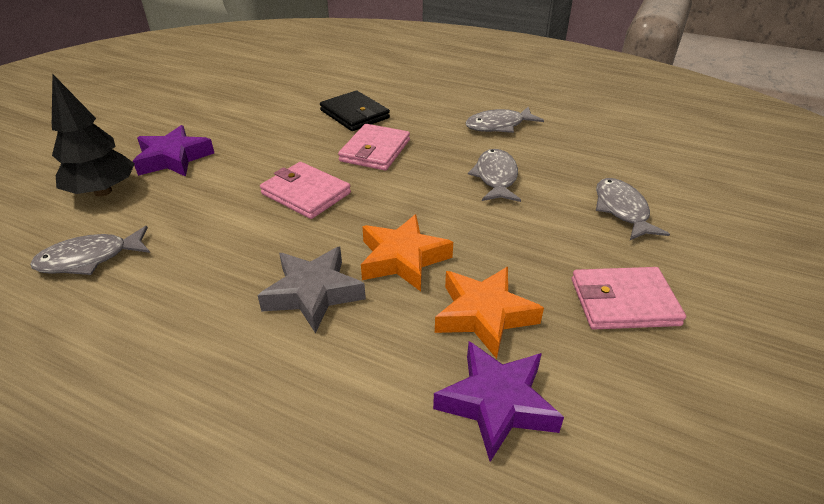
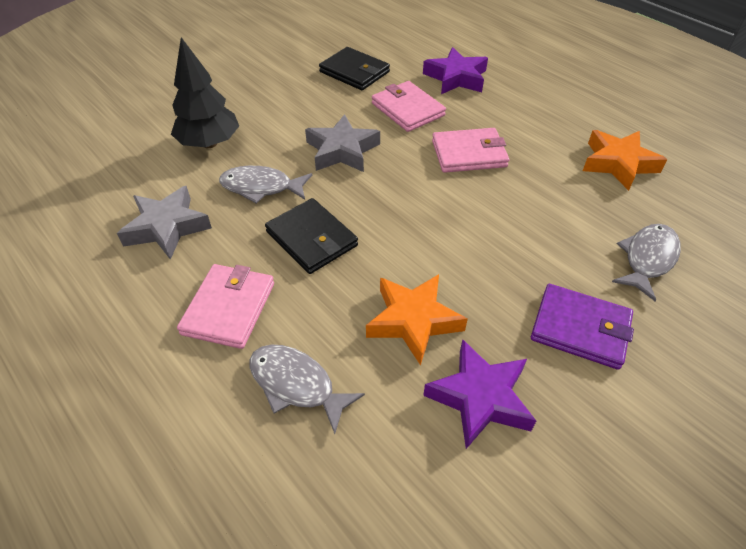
black wallet: 1 -> 2
grey fish: 4 -> 3
grey star: 1 -> 2
purple wallet: 0 -> 1

